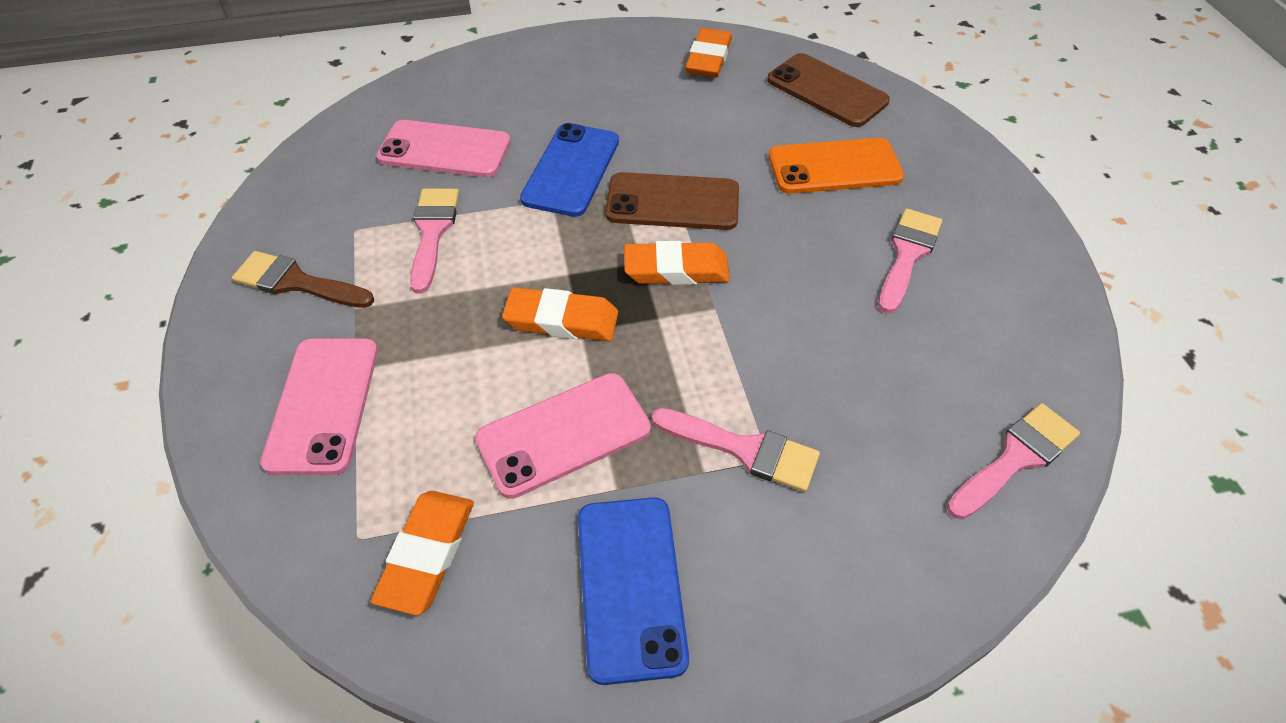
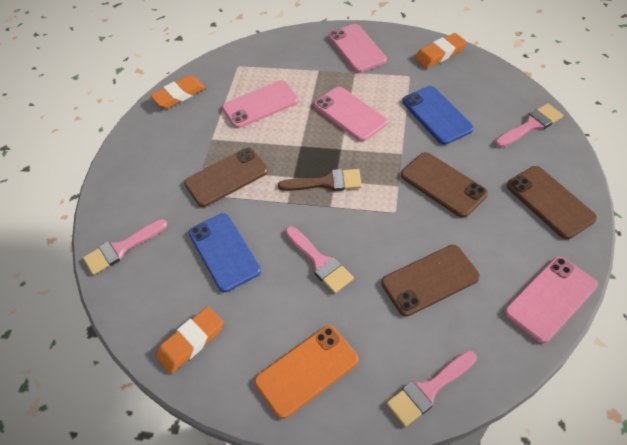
brown phone: 2 -> 4
orange eraser: 4 -> 3
pink phone: 3 -> 4

